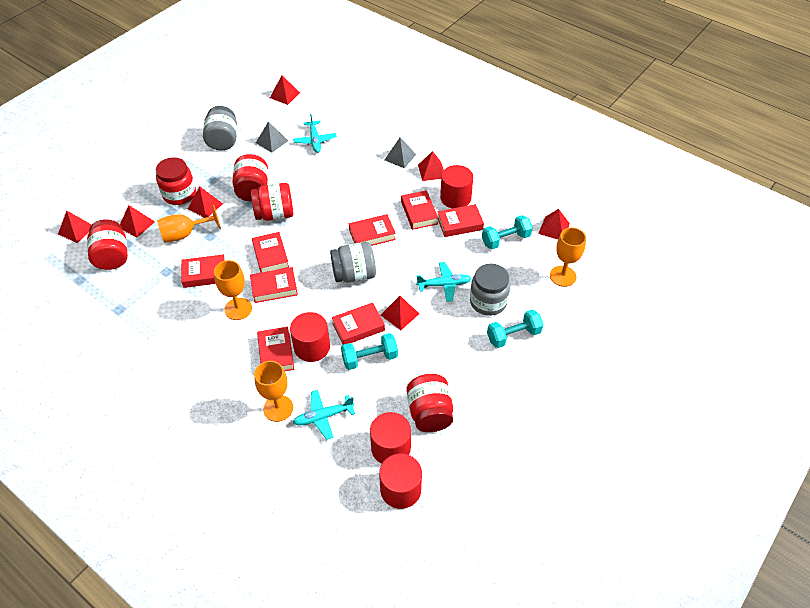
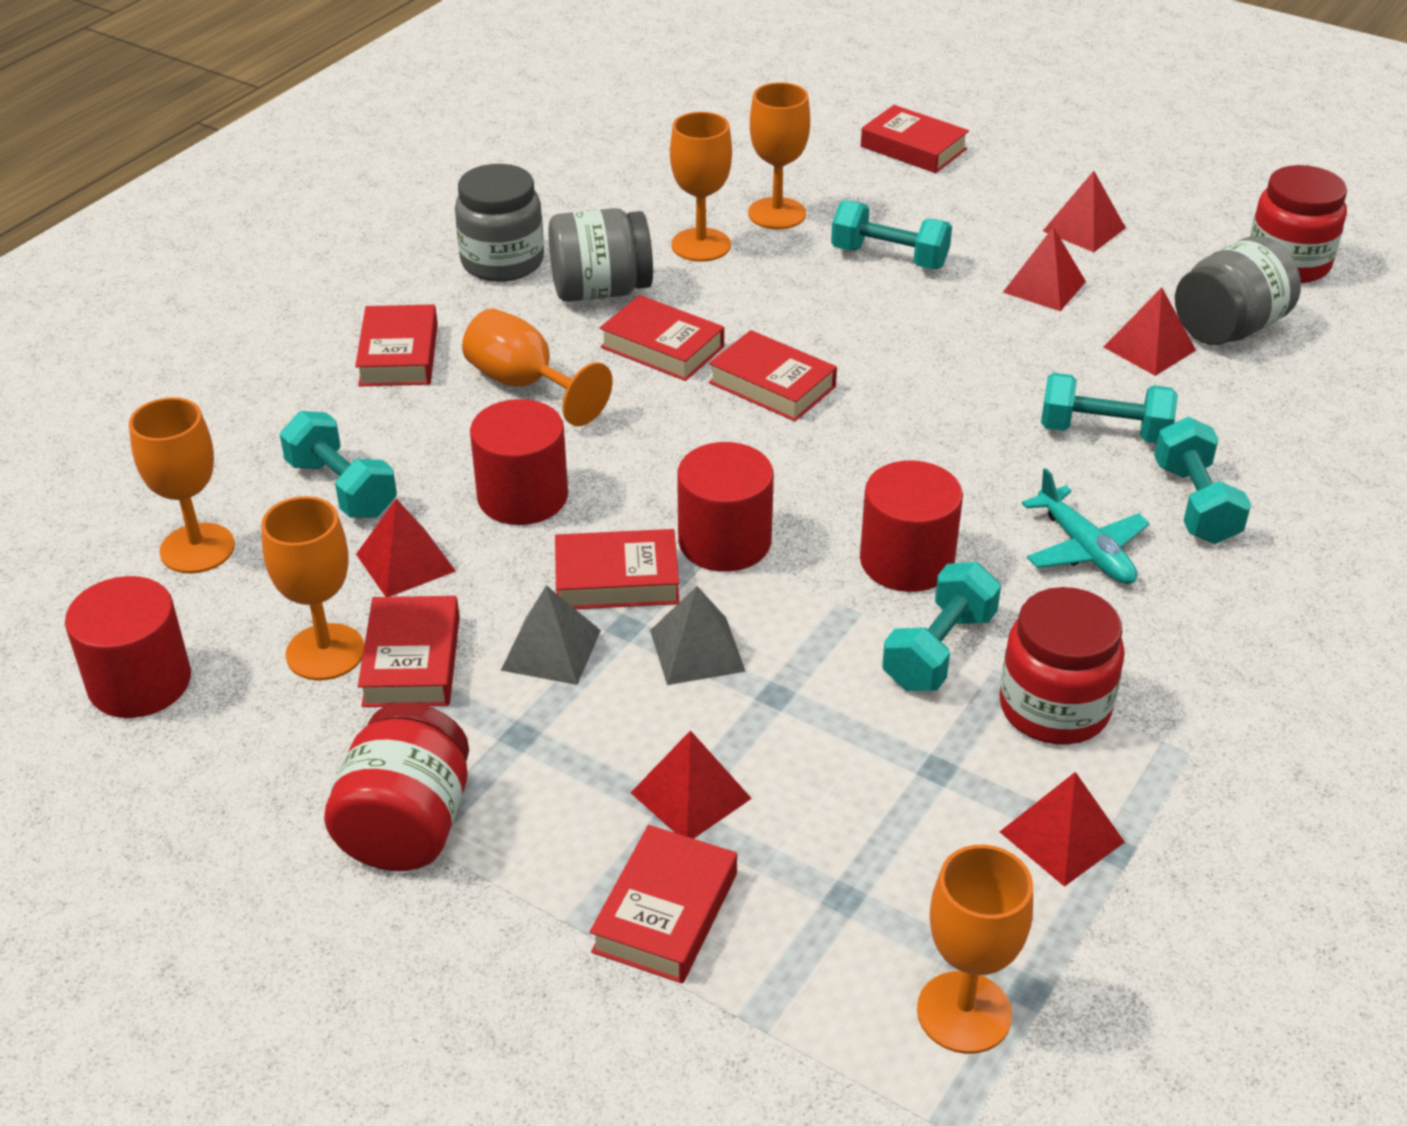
orange goblet: 4 -> 6
red book: 8 -> 7
red jar: 5 -> 3
red pyramid: 7 -> 6
turquoise dumbbell: 3 -> 5
turquoise plane: 3 -> 1

